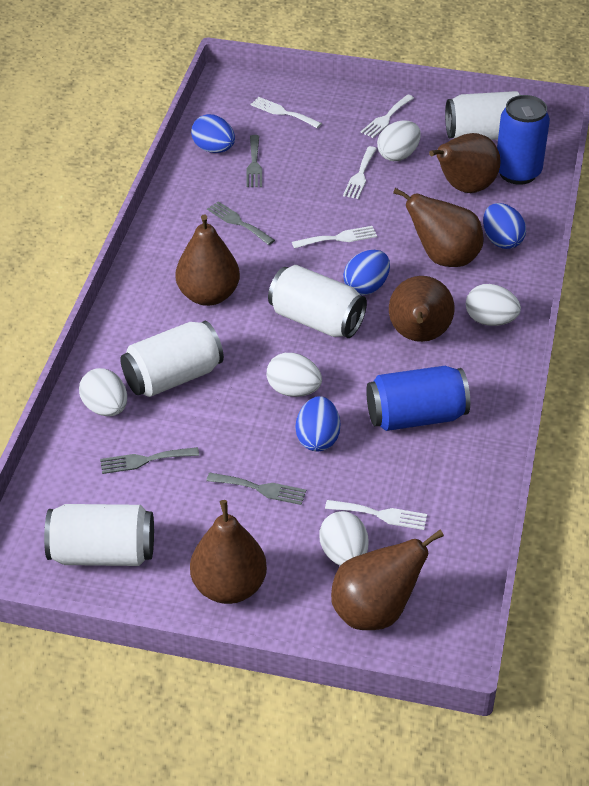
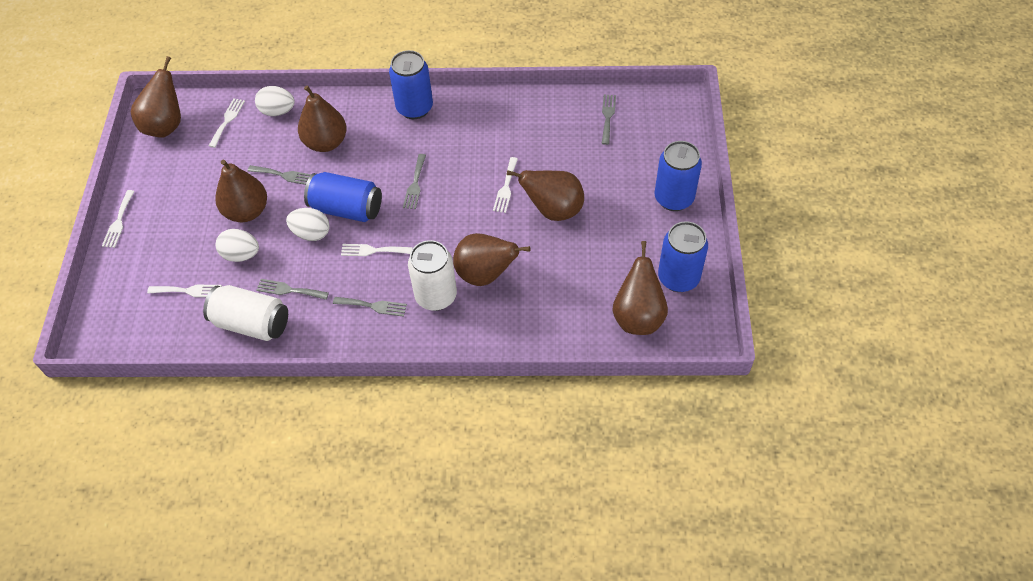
blue can: 2 -> 4
blue egg: 4 -> 0
grey fork: 4 -> 5
white can: 4 -> 2
white egg: 5 -> 3

